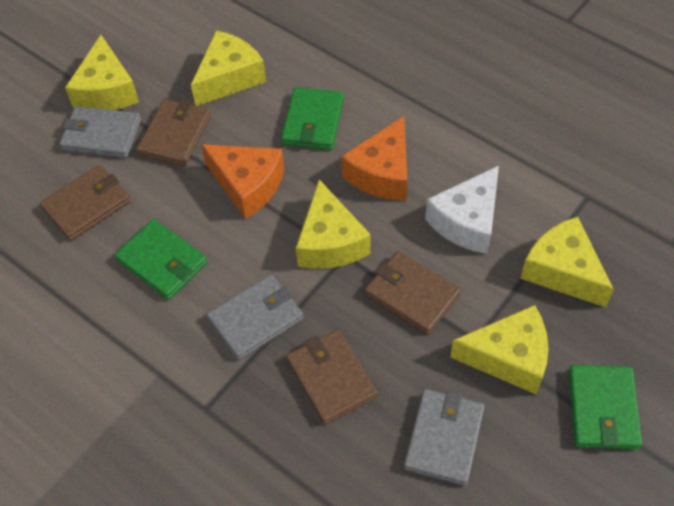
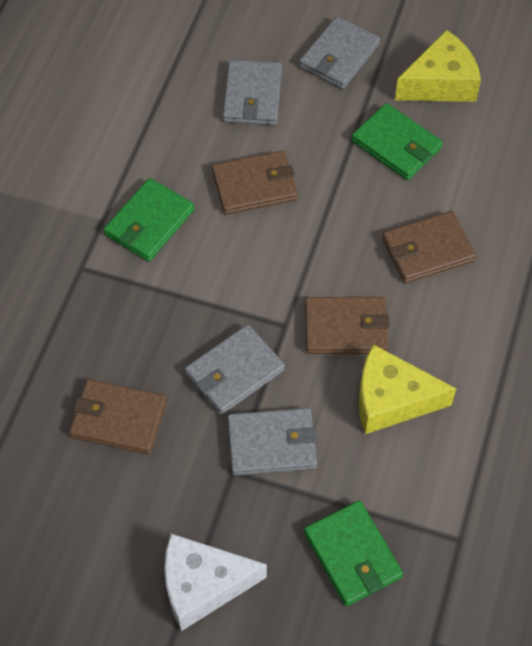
grey wallet: 3 -> 4
orange cheese: 2 -> 0
yellow cheese: 5 -> 2

